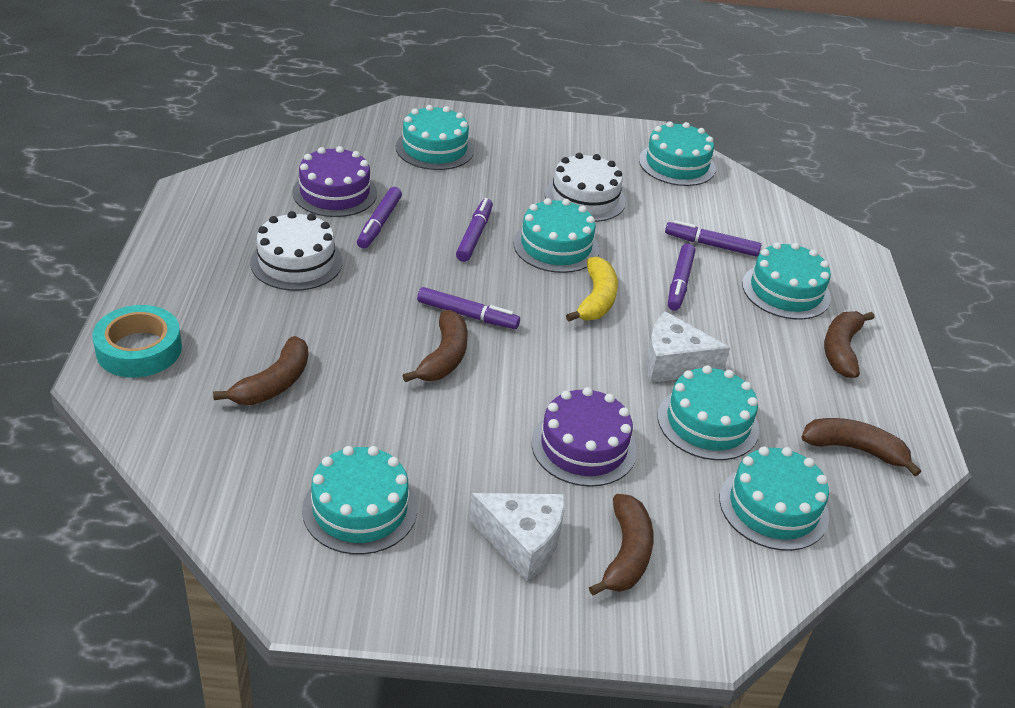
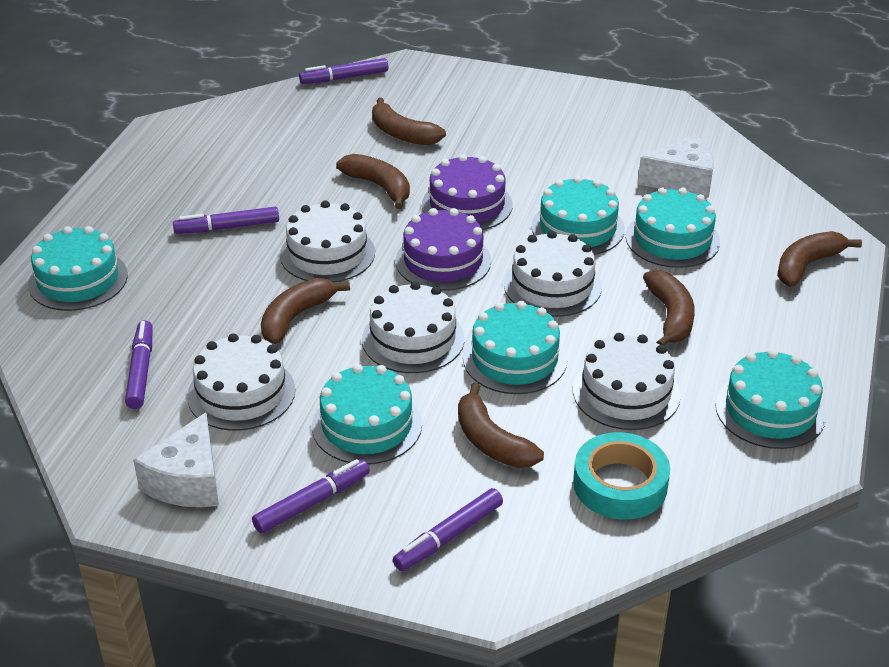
brown banana: 5 -> 6
turquoise cake: 7 -> 6
white cake: 2 -> 5
yellow banana: 1 -> 0

